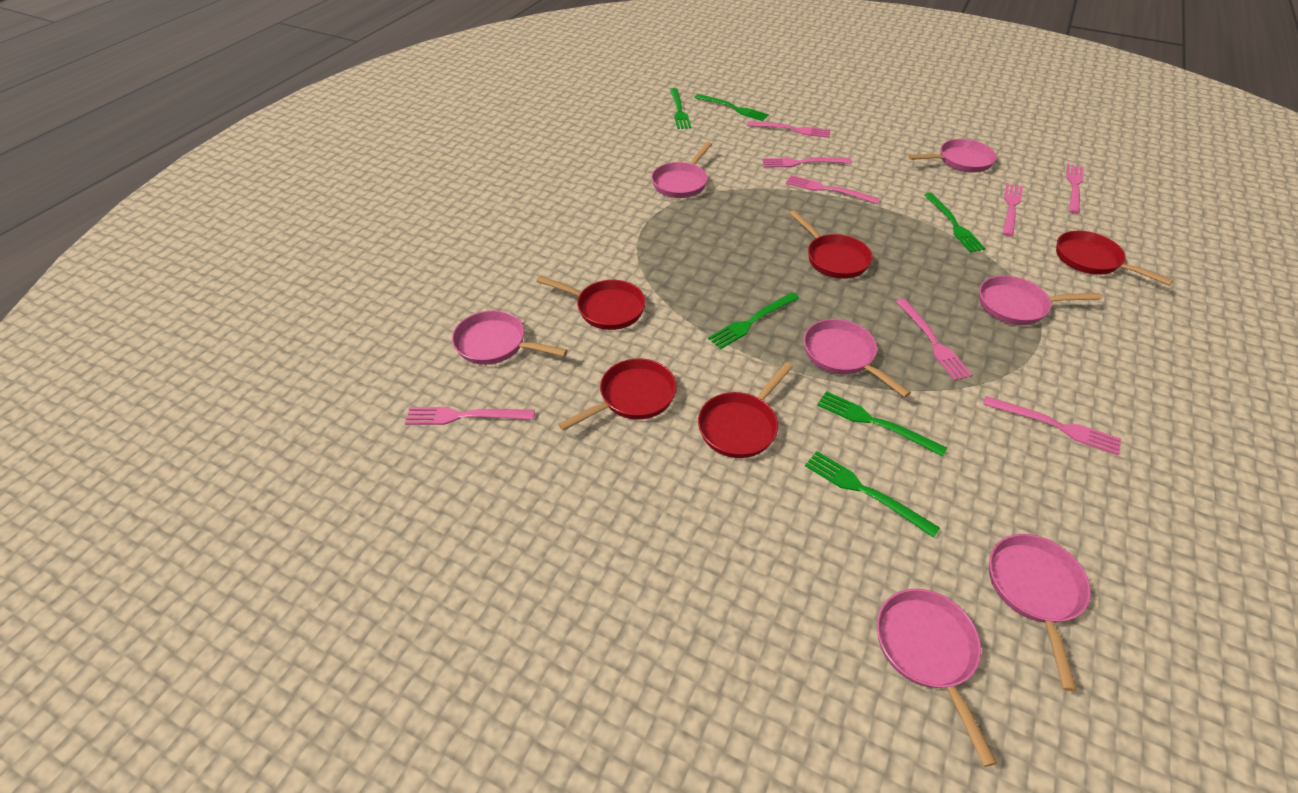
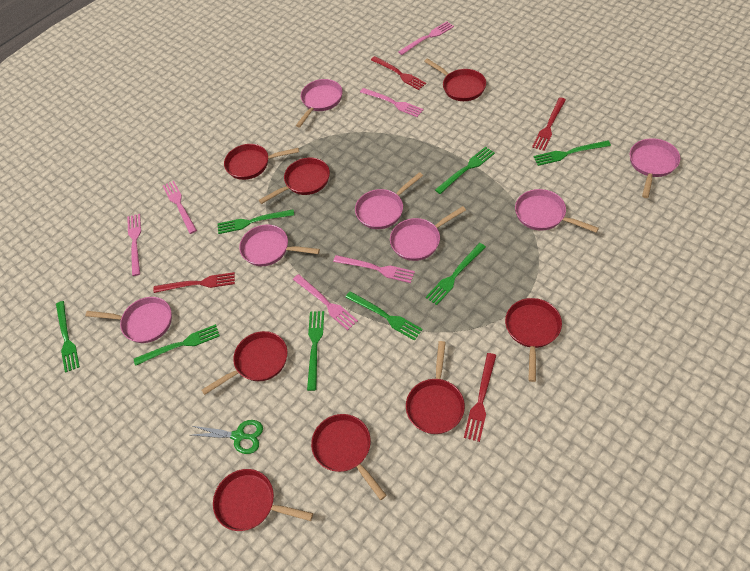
green fork: 6 -> 8
green scissors: 0 -> 1
pink fork: 8 -> 6
red fork: 0 -> 4
red pan: 5 -> 8

